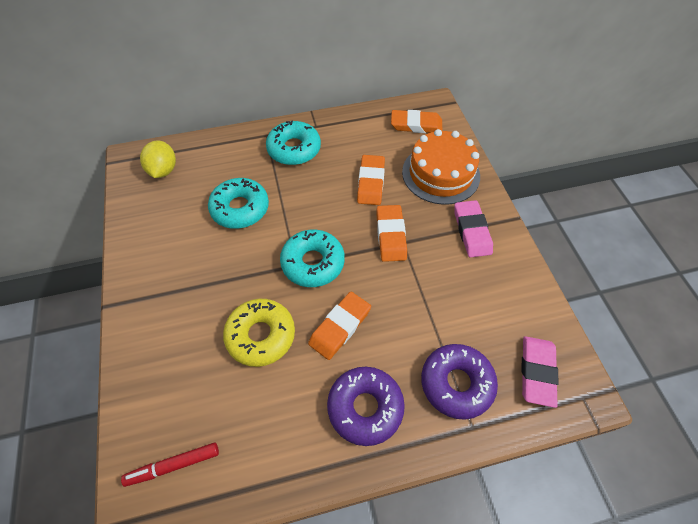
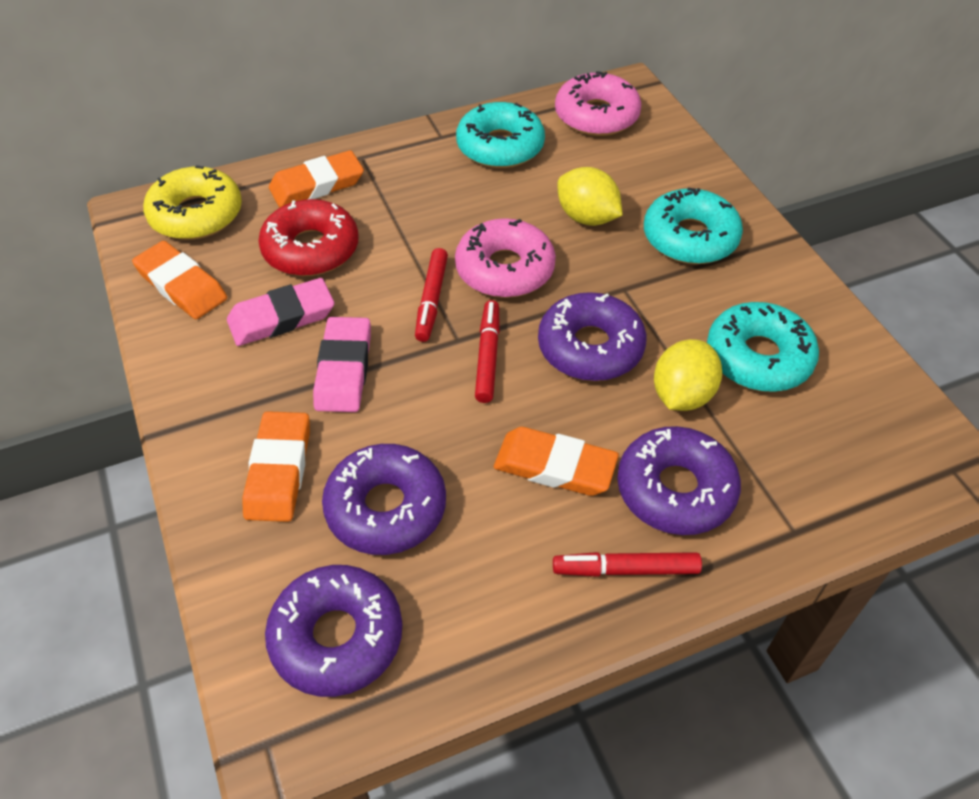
orange cake: 1 -> 0
pink donut: 0 -> 2
purple donut: 2 -> 4
red donut: 0 -> 1
red marker: 1 -> 3
yellow lemon: 1 -> 2

